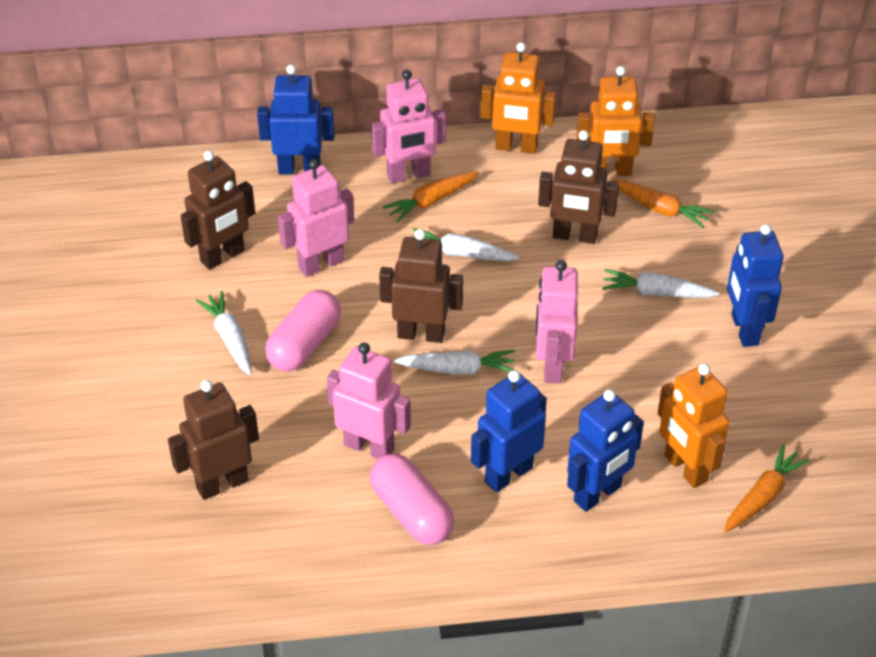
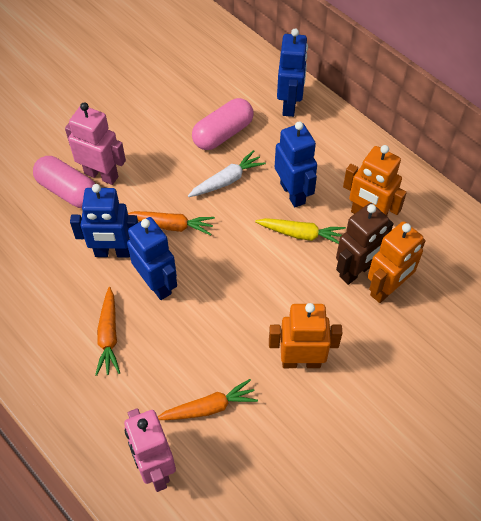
brown robot: 4 -> 1
pink robot: 4 -> 2
white carrot: 4 -> 1
yellow carrot: 0 -> 1

